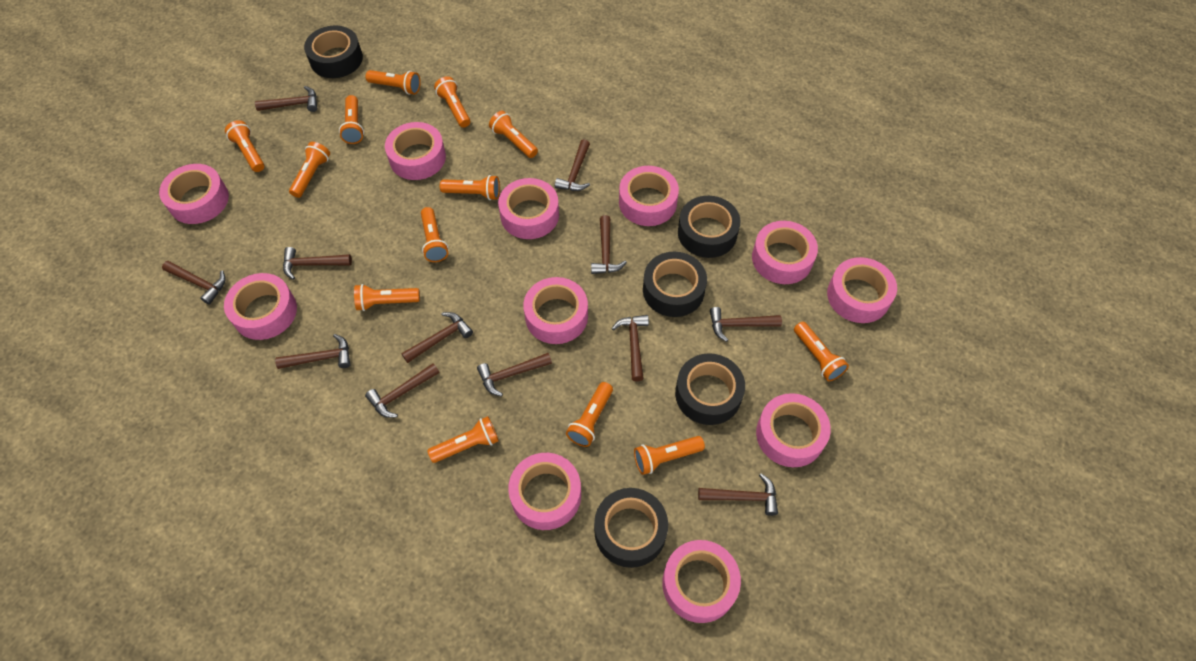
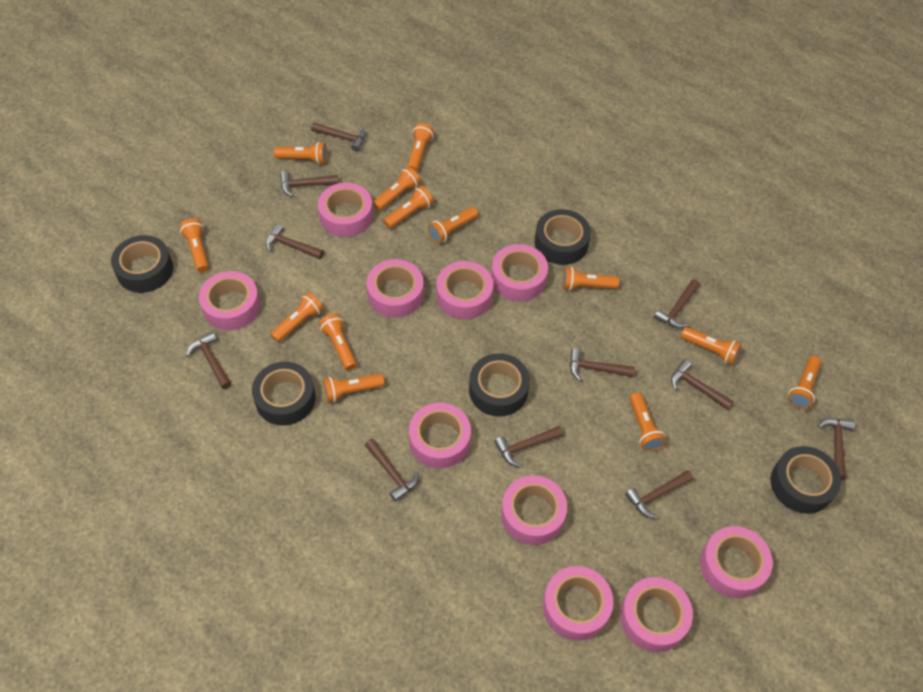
brown hammer: 12 -> 11
pink tape: 11 -> 10

